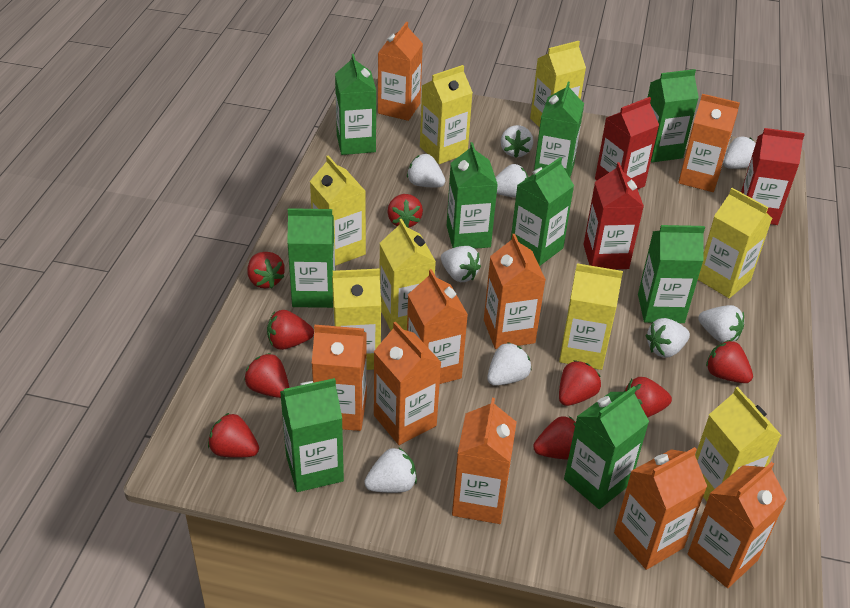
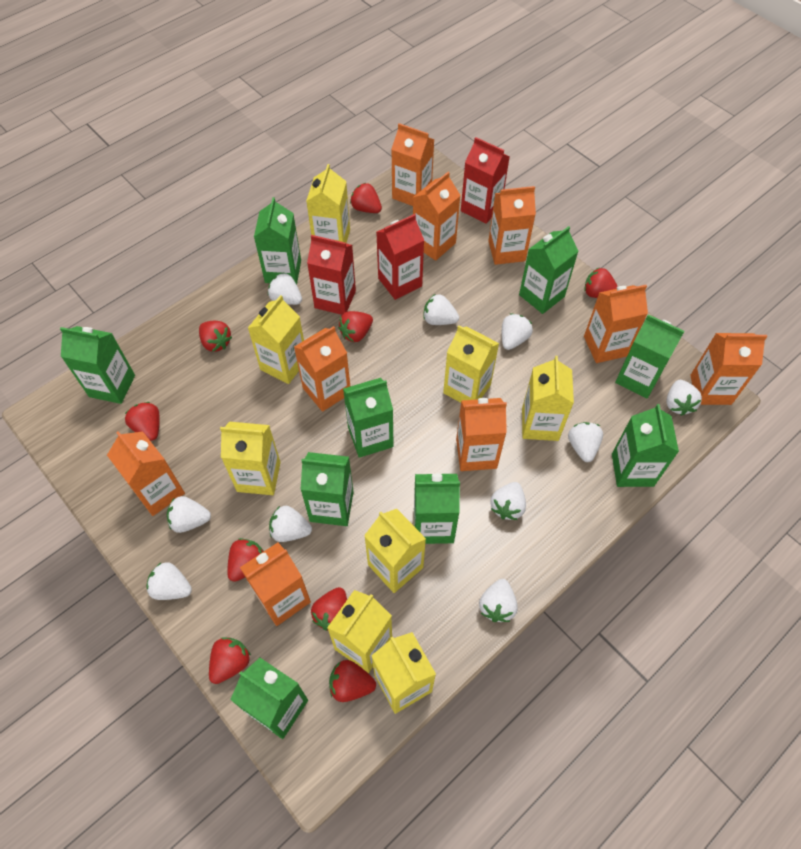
white strawberry: 9 -> 10

